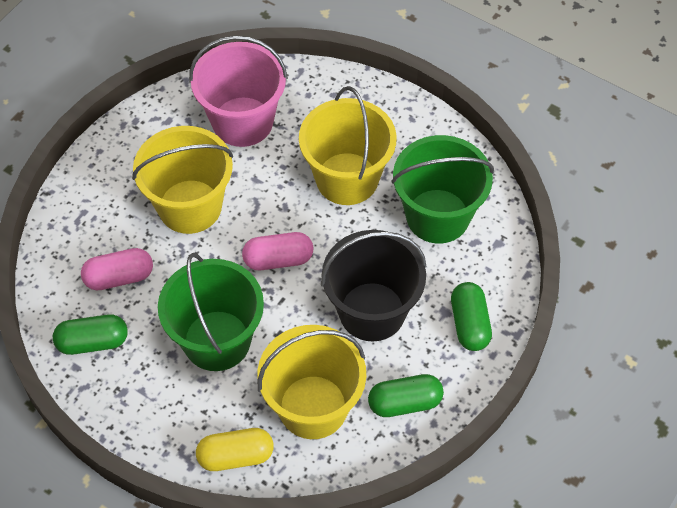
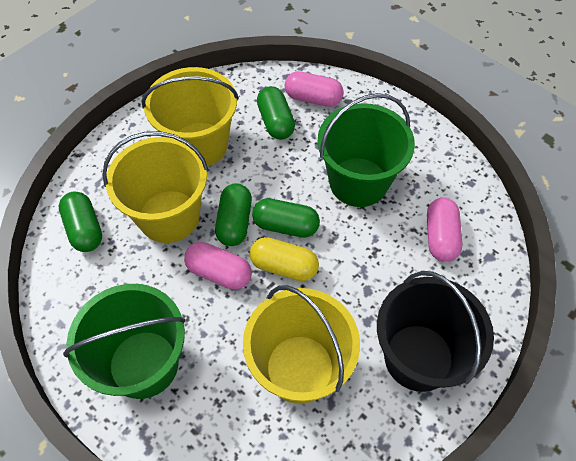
green capsule: 3 -> 4
pink bucket: 1 -> 0
pink capsule: 2 -> 3

